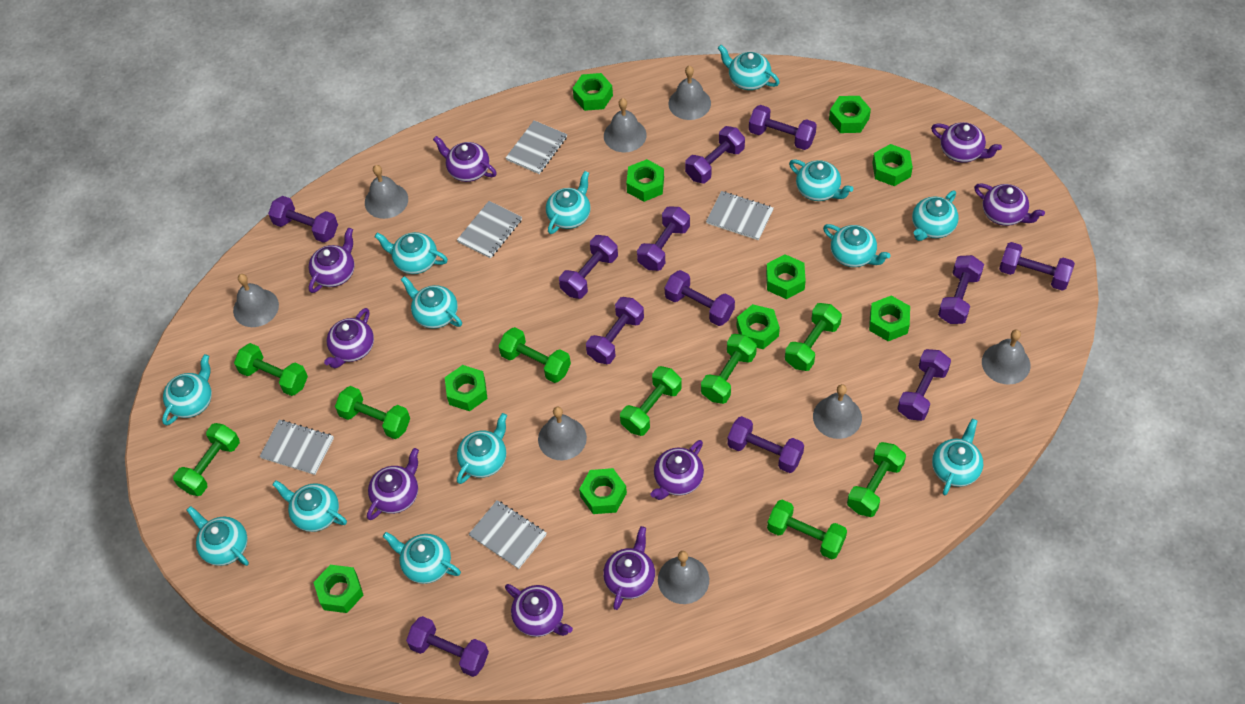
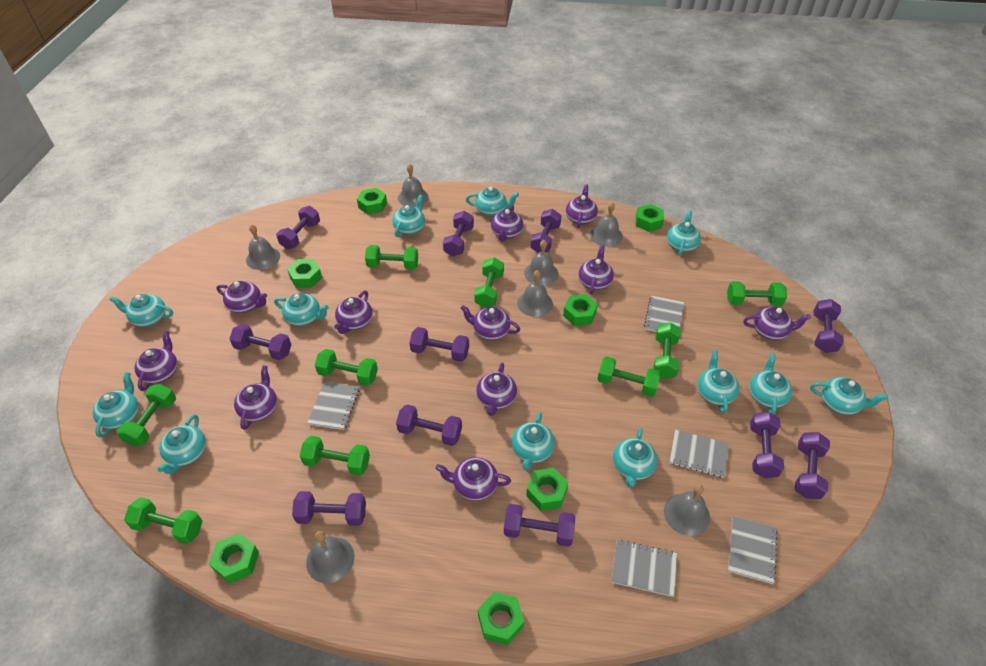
green nut: 10 -> 7
grey bell: 8 -> 7
purple dumbbell: 12 -> 11
purple teapot: 9 -> 11
turquoise teapot: 13 -> 12

